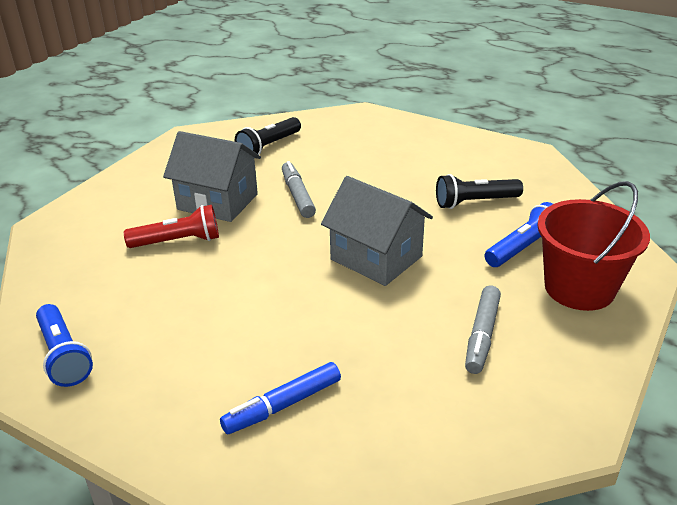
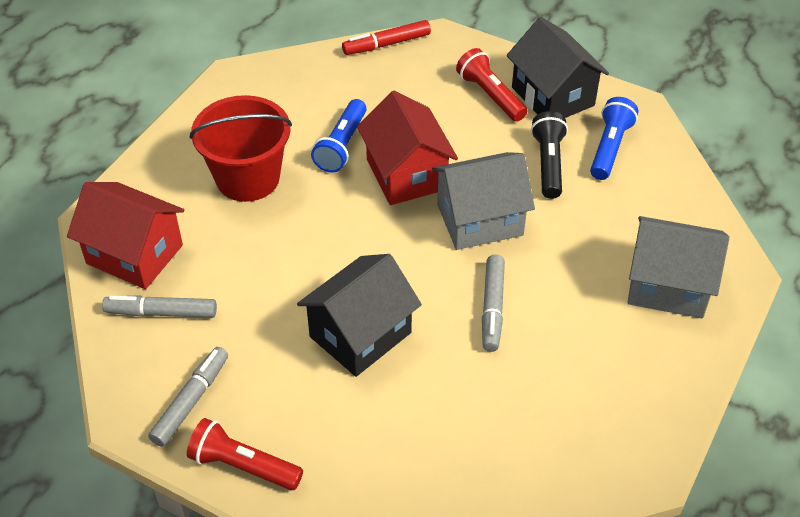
black flashlight: 2 -> 1
black house: 0 -> 2
blue marker: 1 -> 0
grey marker: 2 -> 3
red flashlight: 1 -> 2
red house: 0 -> 2
red marker: 0 -> 1

